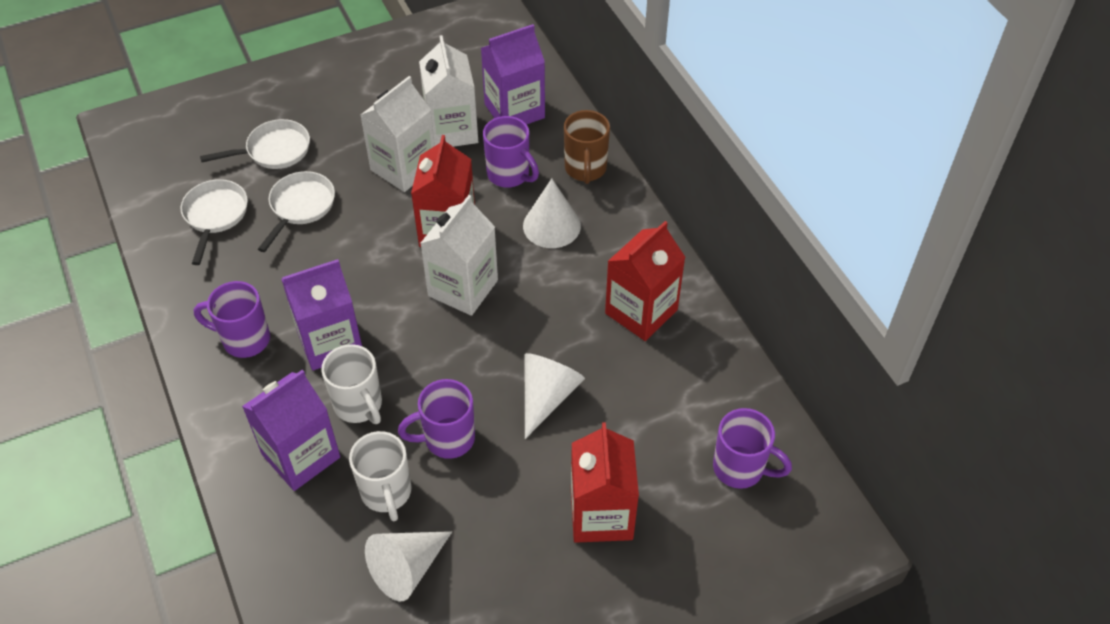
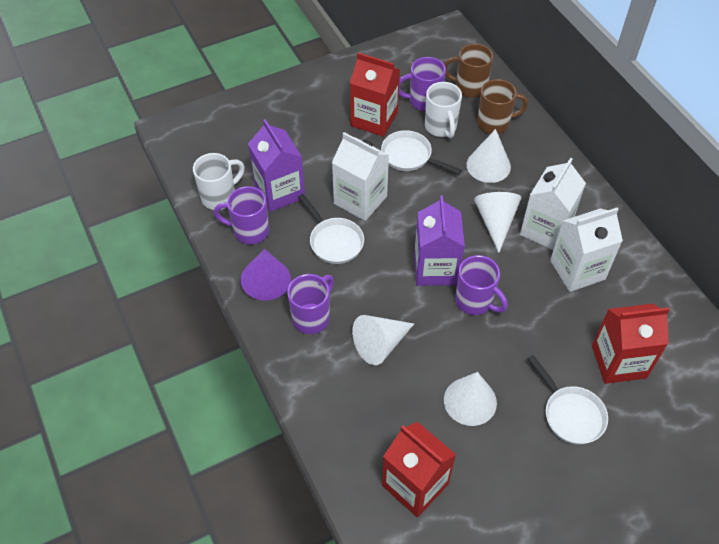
brown mug: 1 -> 2
purple carton: 3 -> 2
purple cone: 0 -> 1
white cone: 3 -> 4

